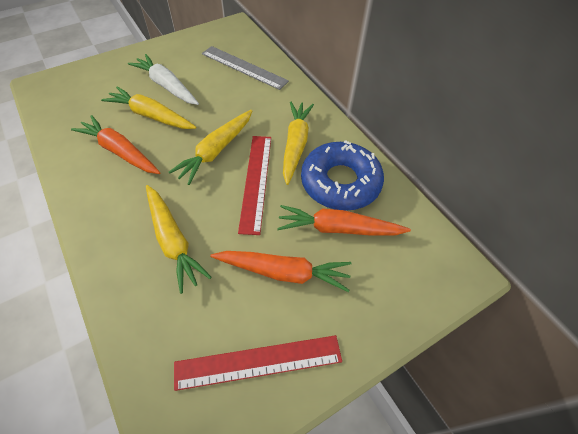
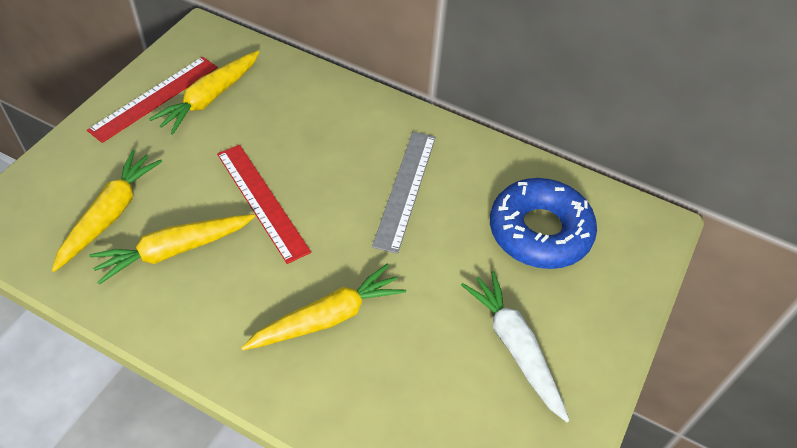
orange carrot: 3 -> 0

